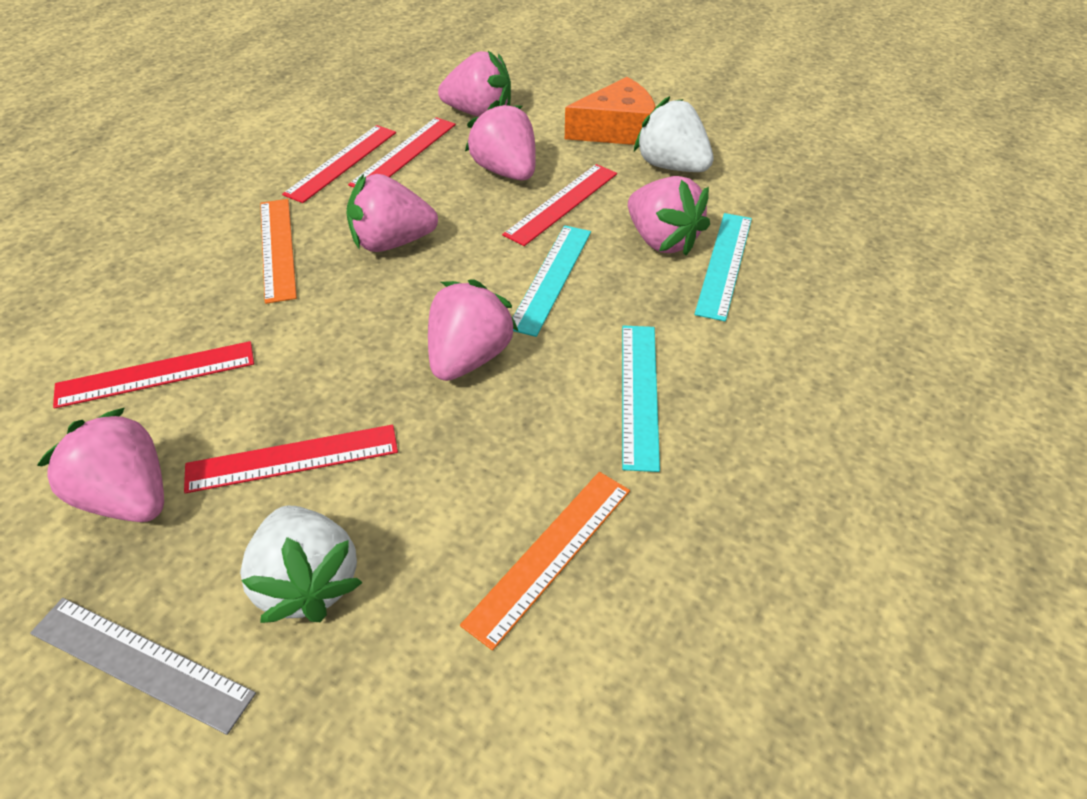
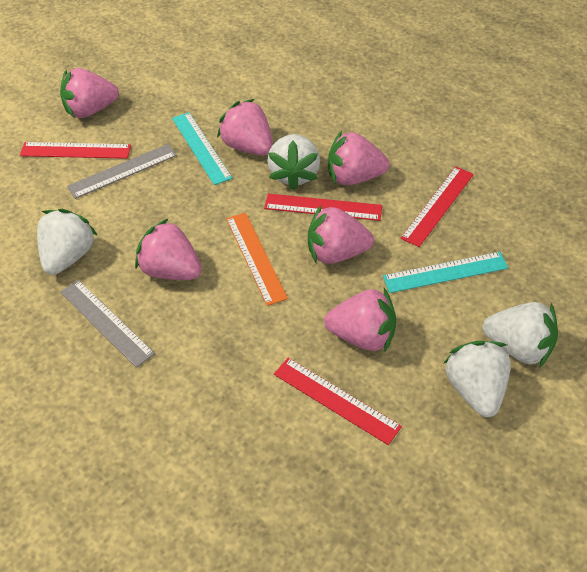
grey ruler: 1 -> 2
orange cheese: 1 -> 0
orange ruler: 2 -> 1
red ruler: 5 -> 4
turquoise ruler: 3 -> 2
white strawberry: 2 -> 4

